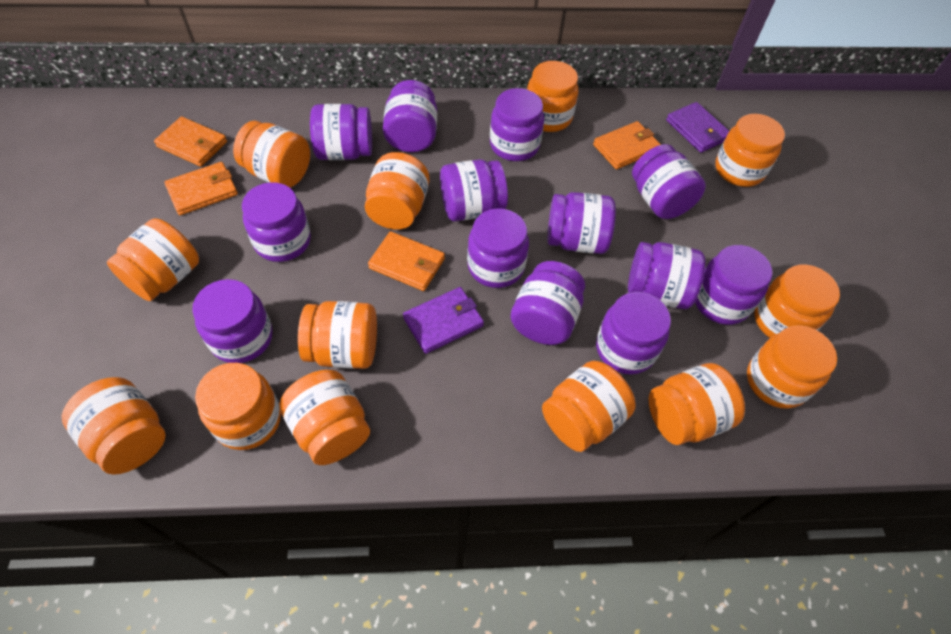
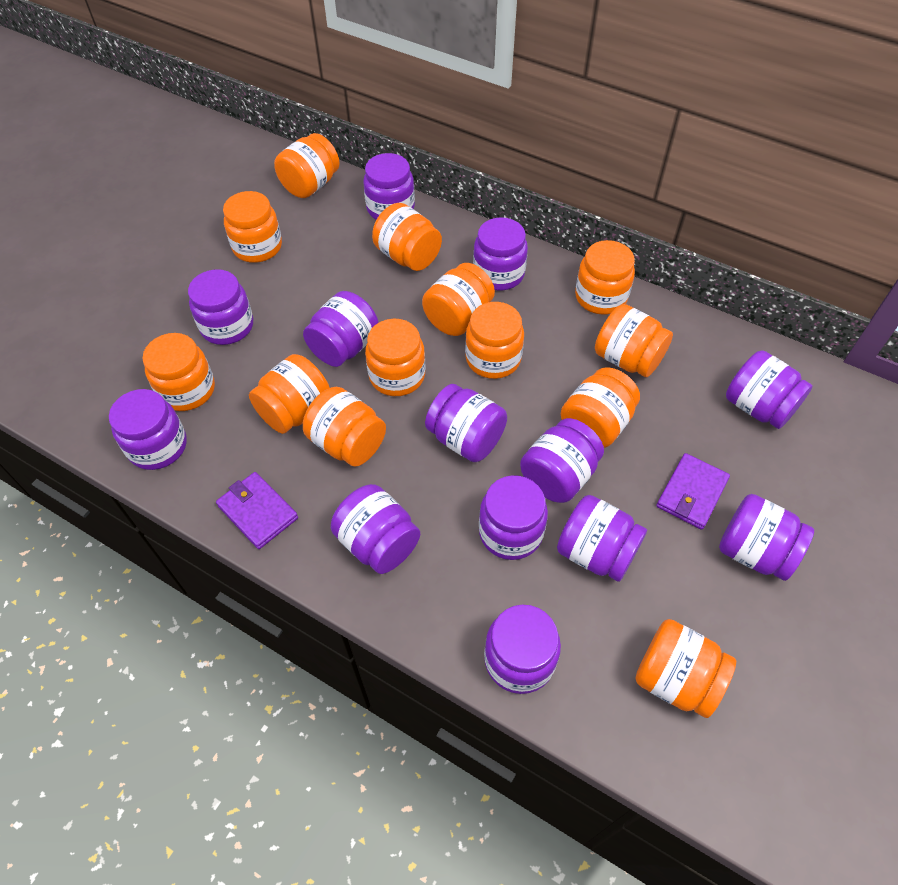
orange wallet: 4 -> 0

